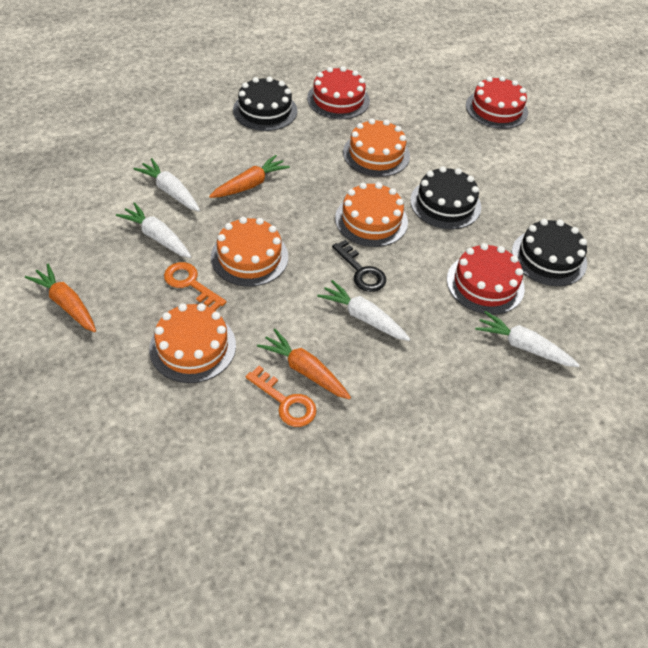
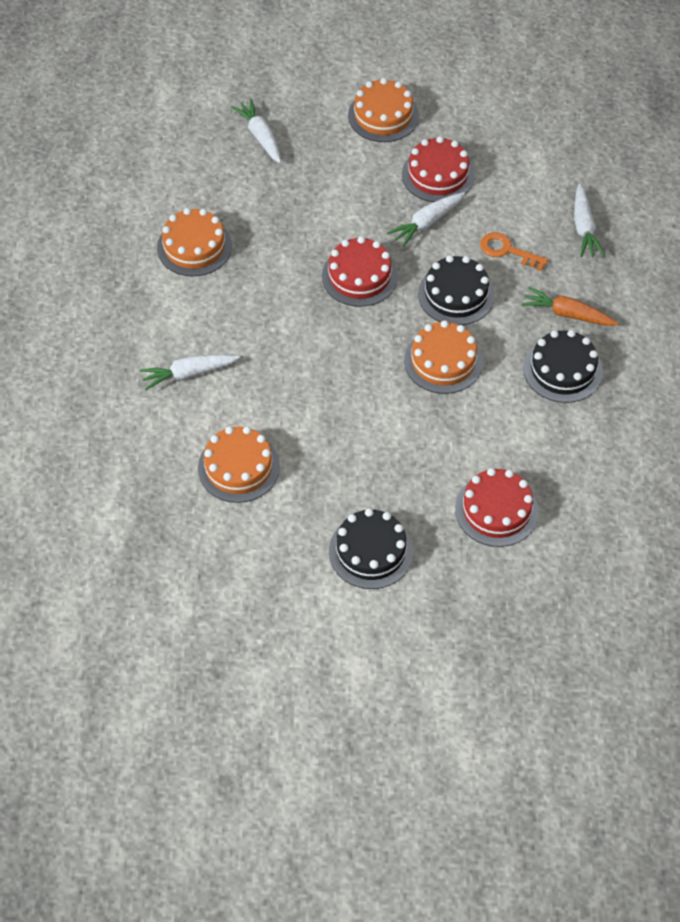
black key: 1 -> 0
orange carrot: 3 -> 1
orange key: 2 -> 1

